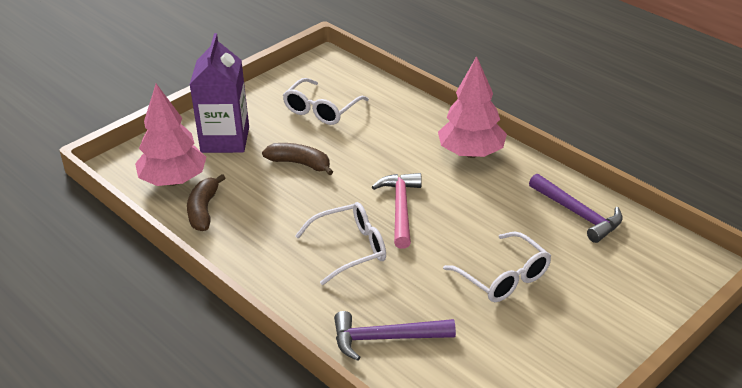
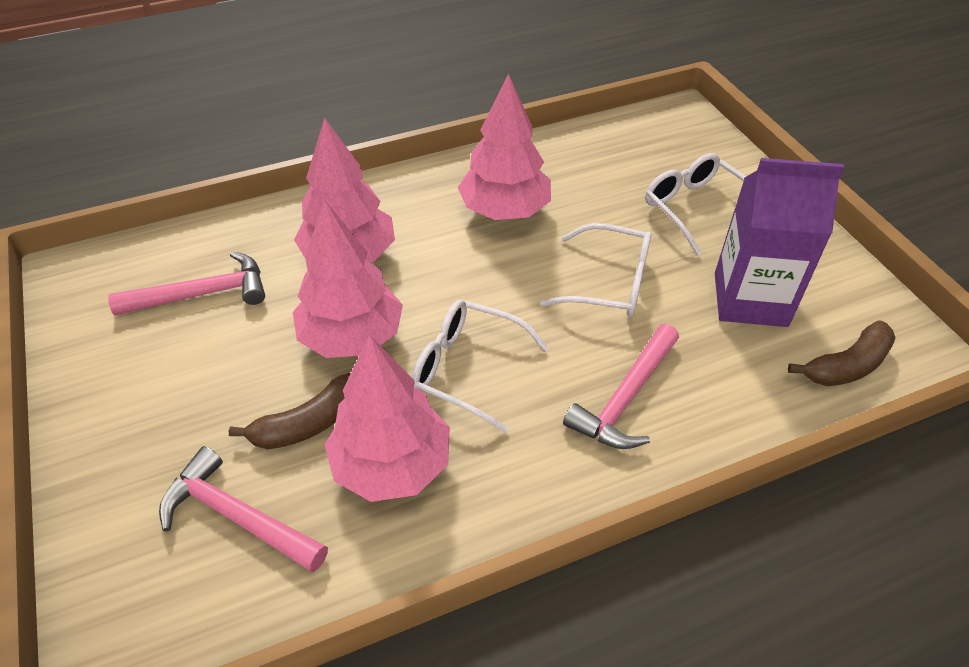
pink hammer: 1 -> 3
pink tree: 2 -> 4
purple hammer: 2 -> 0

